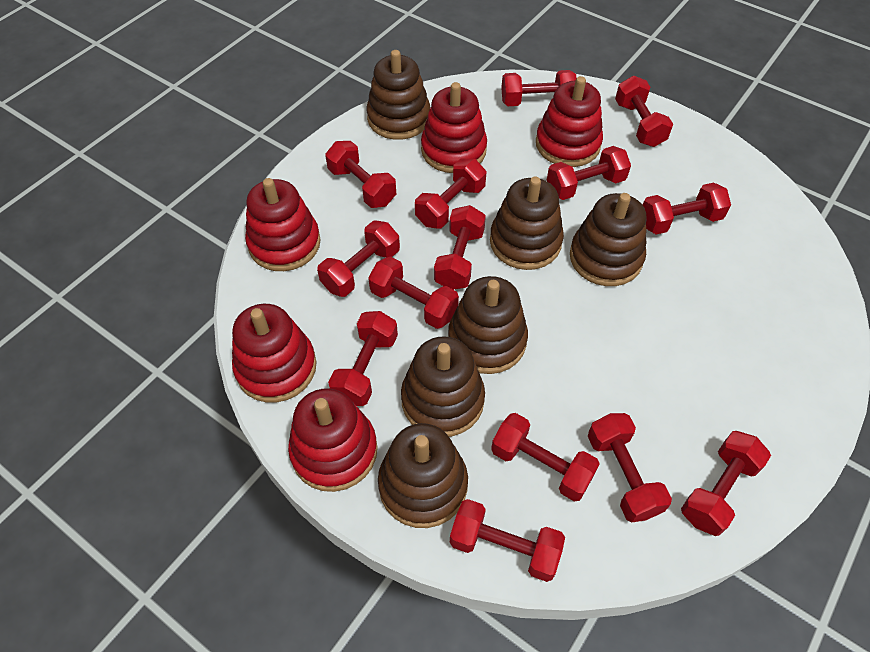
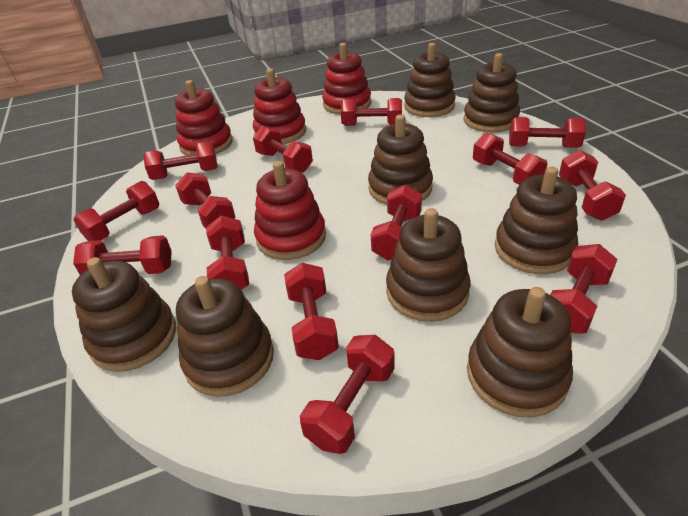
brown stacking toy: 6 -> 8
red stacking toy: 5 -> 4

